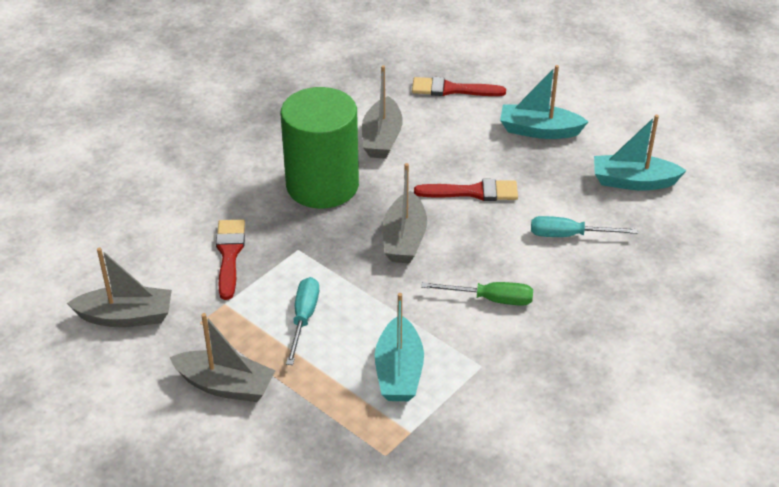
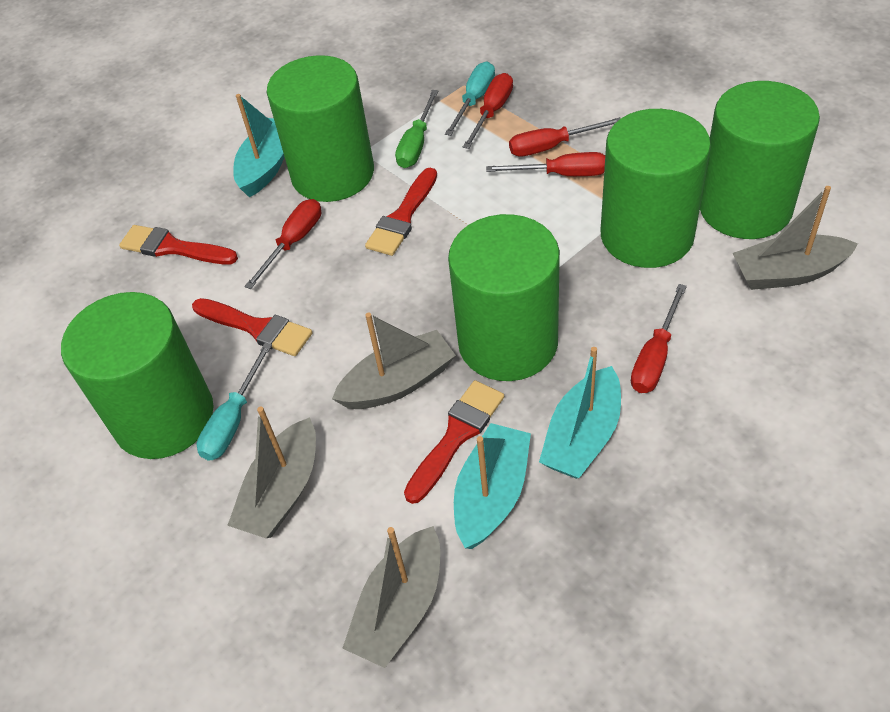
green cylinder: 1 -> 5
red brush: 3 -> 4
red screwdriver: 0 -> 5

